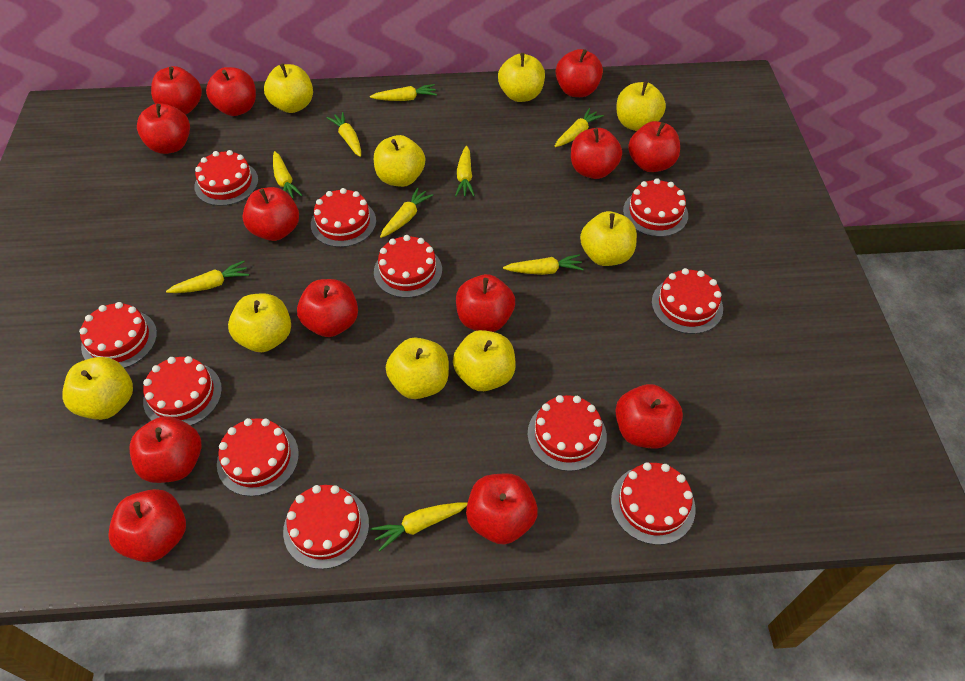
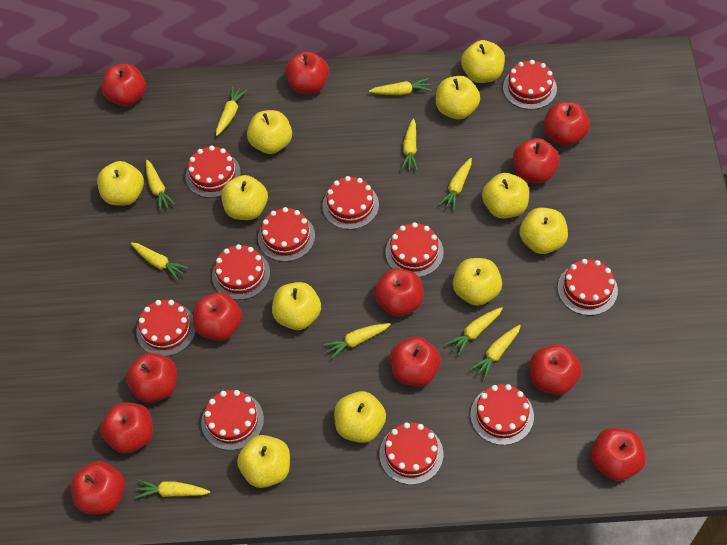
red apple: 13 -> 12
yellow apple: 9 -> 11
yellow carrot: 9 -> 10

